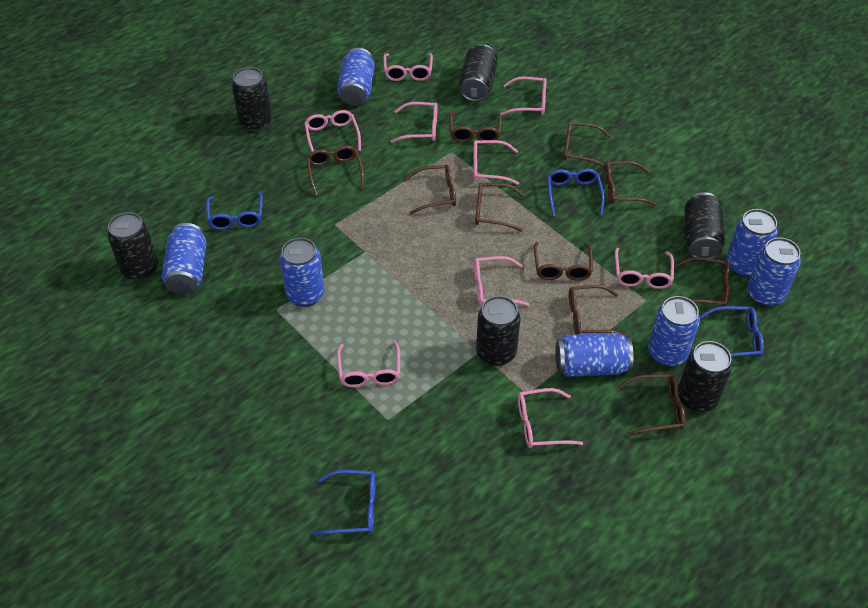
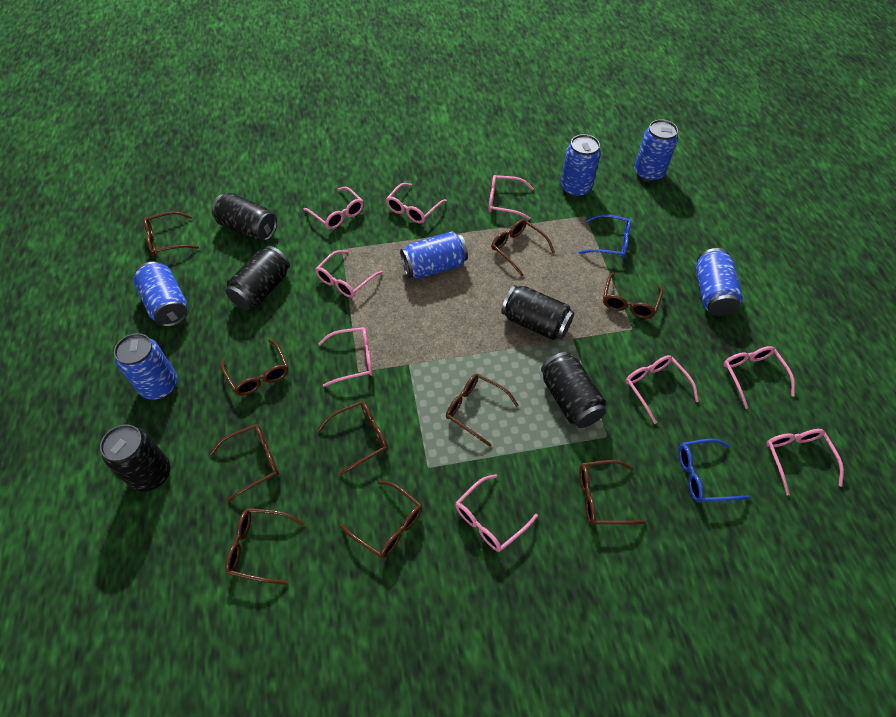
black can: 6 -> 5
blue can: 7 -> 6
blue glasses: 4 -> 2

